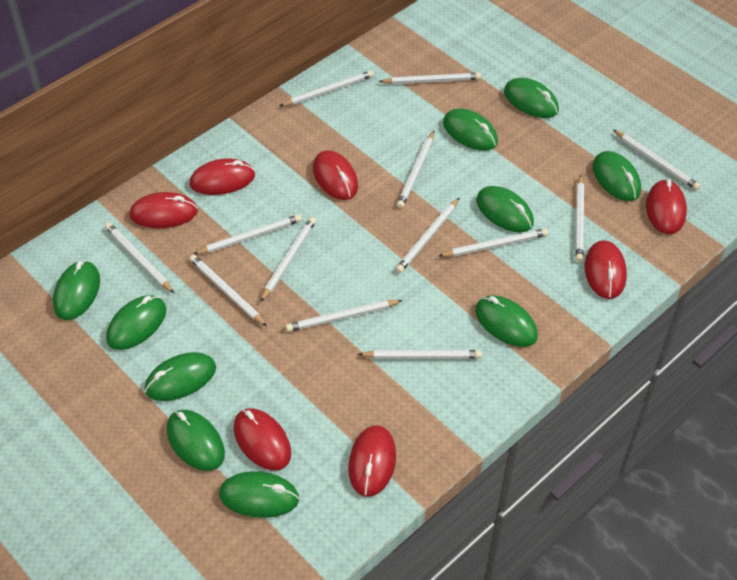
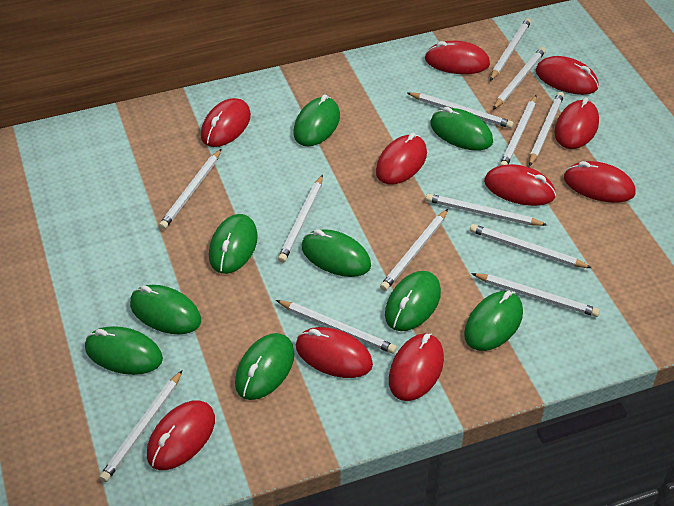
green mouse: 10 -> 9
red mouse: 7 -> 10

